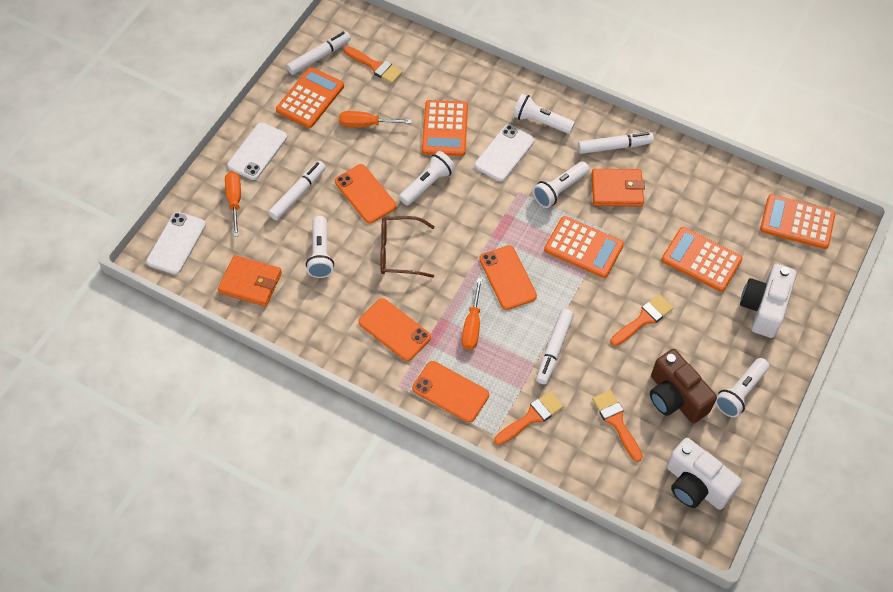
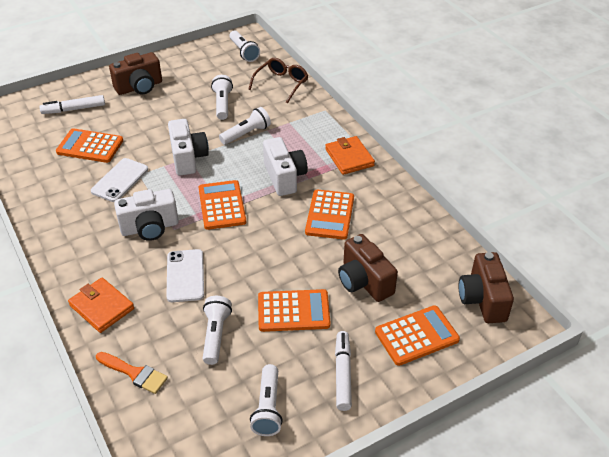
brown camera: 1 -> 3
orange brush: 4 -> 1
orange phone: 4 -> 0
orange screwdriver: 3 -> 0
white camera: 2 -> 3
white marker: 4 -> 2
white phone: 3 -> 2

